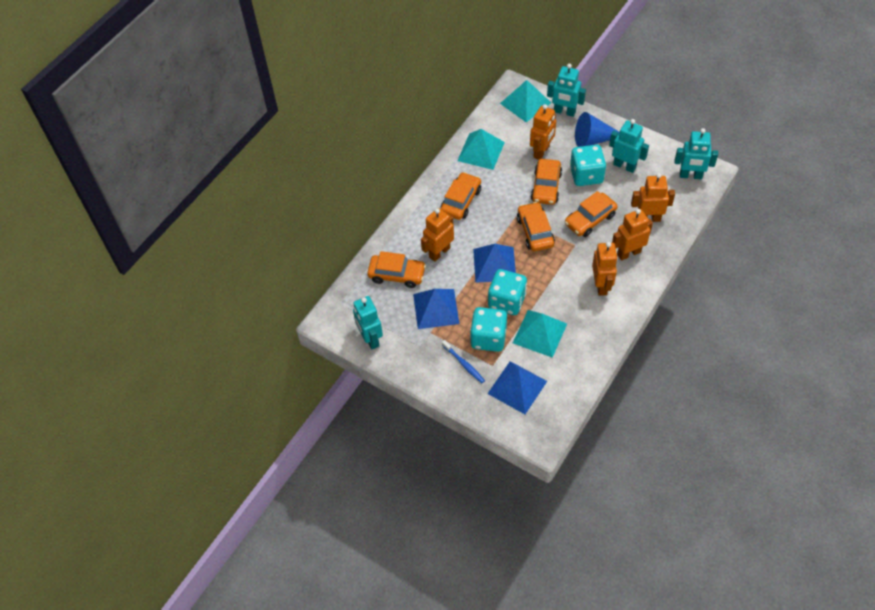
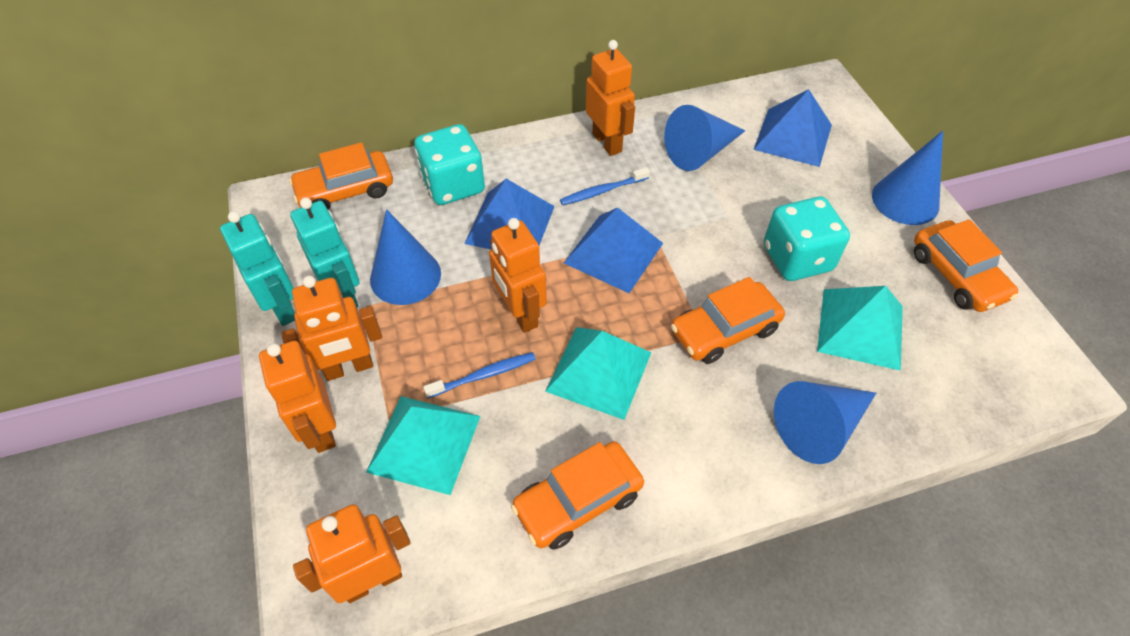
blue cone: 1 -> 4
blue toothbrush: 1 -> 2
orange car: 5 -> 4
turquoise dice: 3 -> 2
turquoise robot: 4 -> 2

